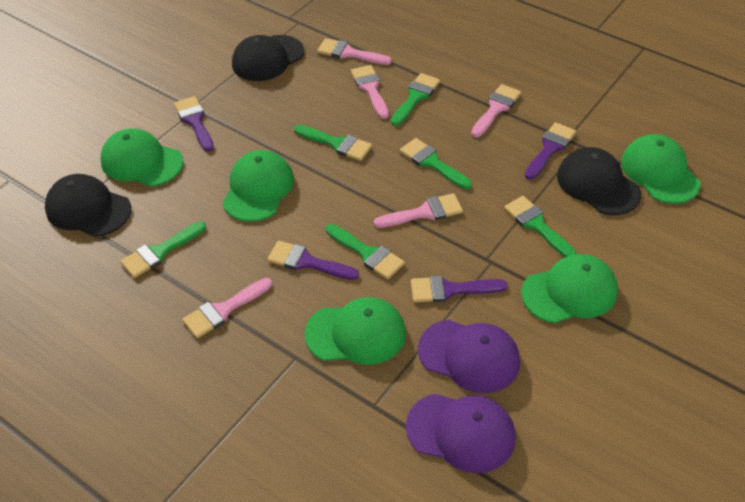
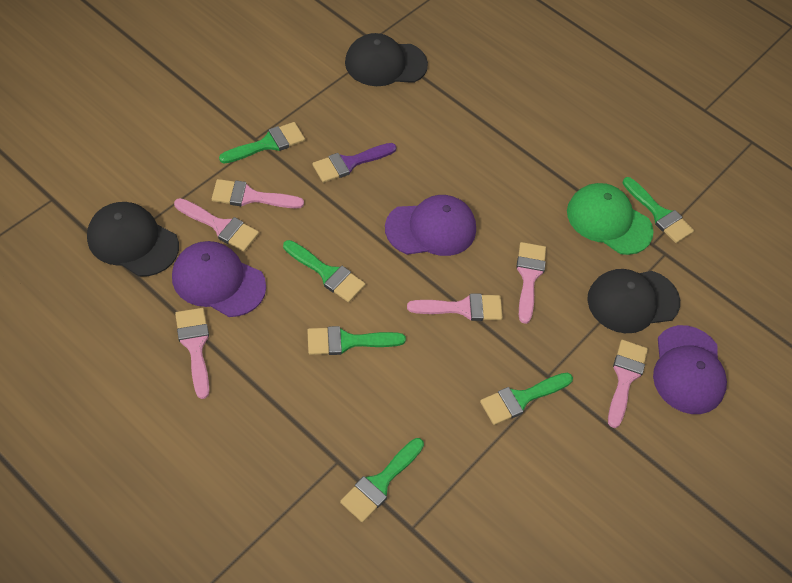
green cap: 5 -> 1
pink brush: 5 -> 6
purple brush: 4 -> 1
purple cap: 2 -> 3

